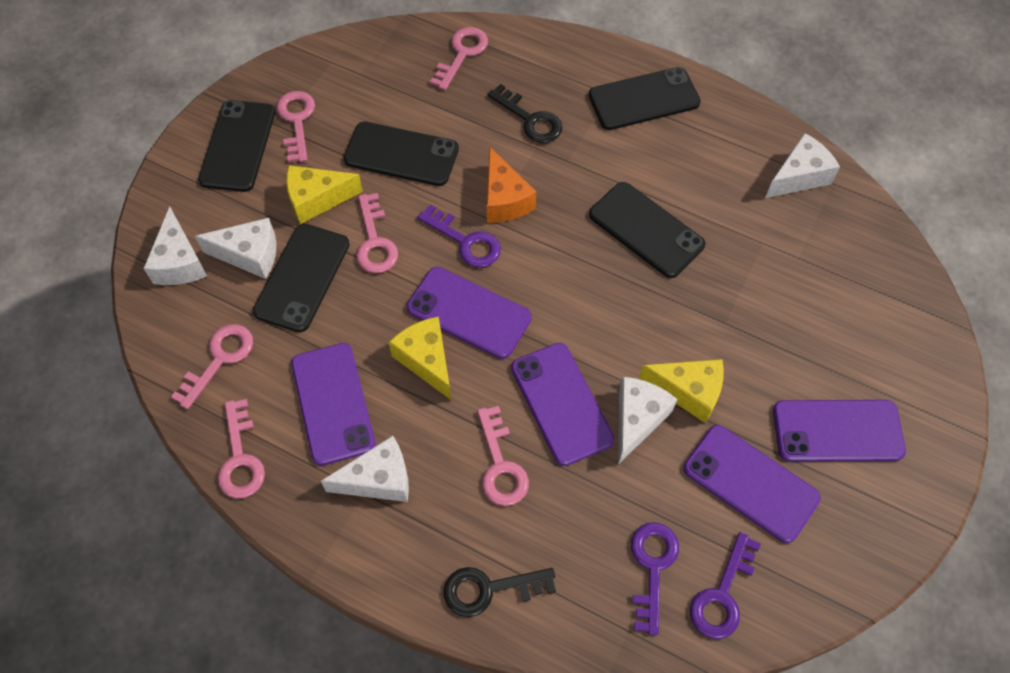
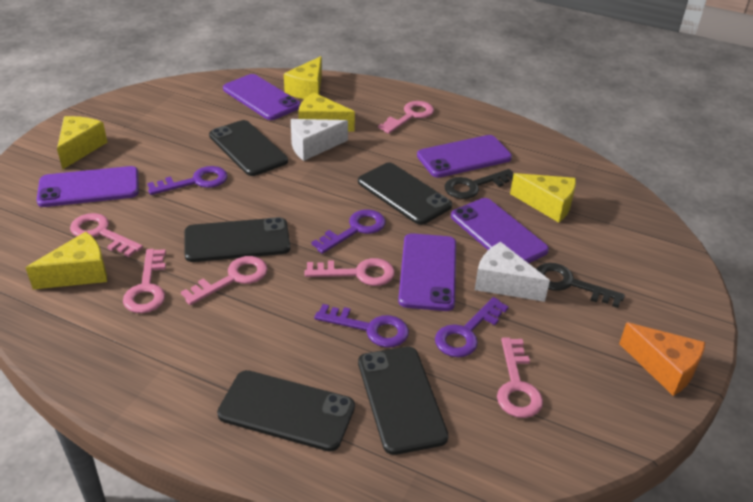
purple key: 3 -> 4
white cheese: 5 -> 2
yellow cheese: 3 -> 5

